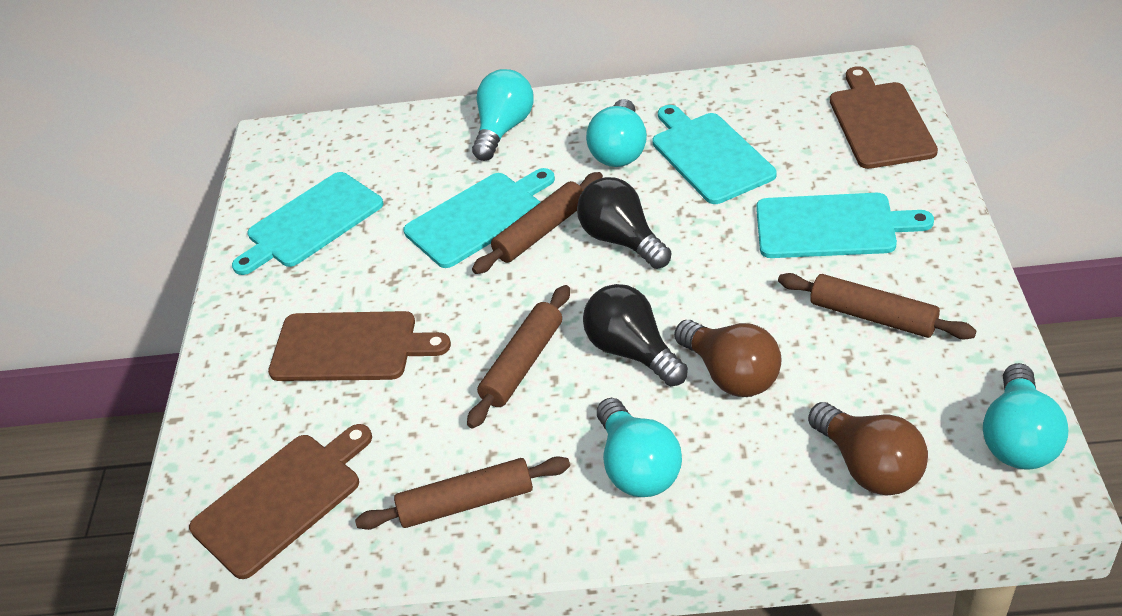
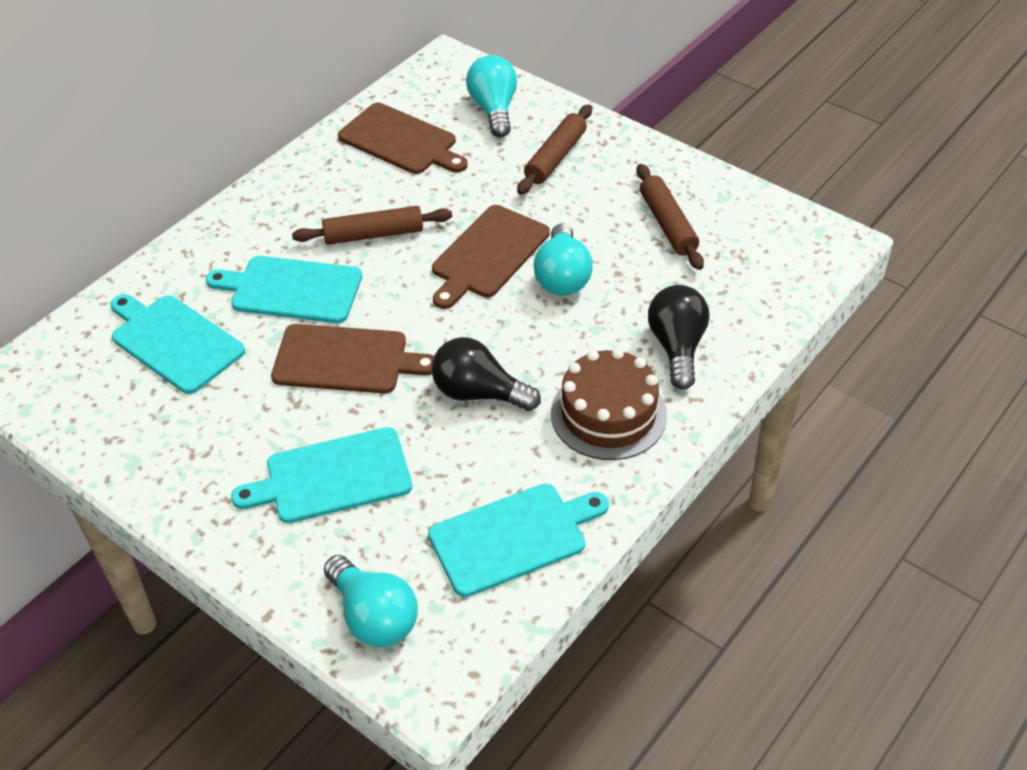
brown cake: 0 -> 1
brown light bulb: 2 -> 0
brown rolling pin: 4 -> 3
turquoise light bulb: 4 -> 3

